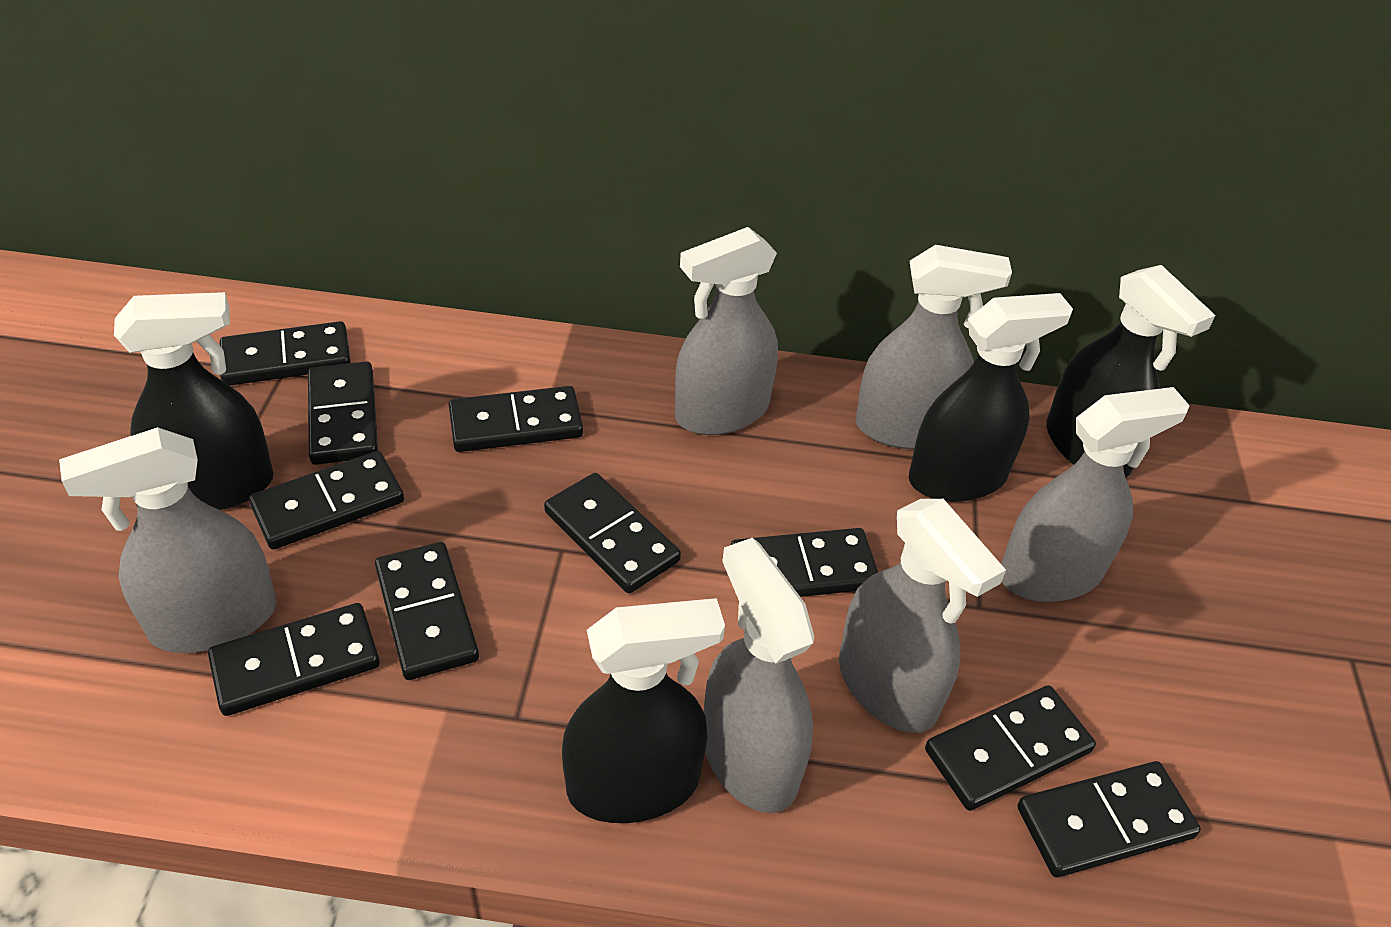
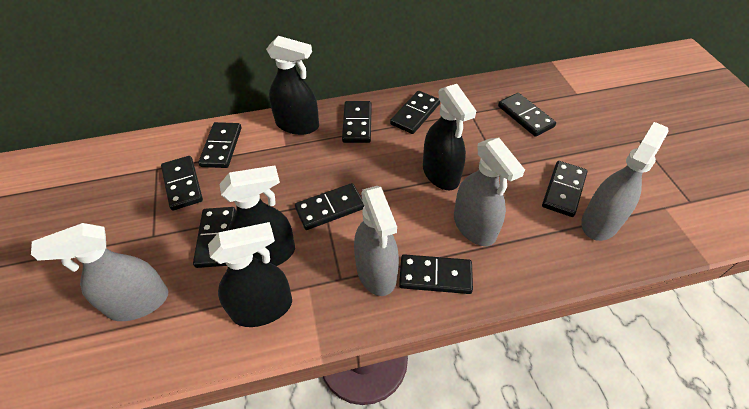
black domino: 10 -> 9
grey spray bottle: 6 -> 4

